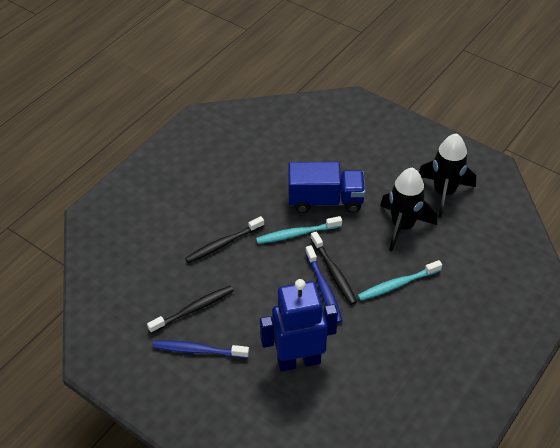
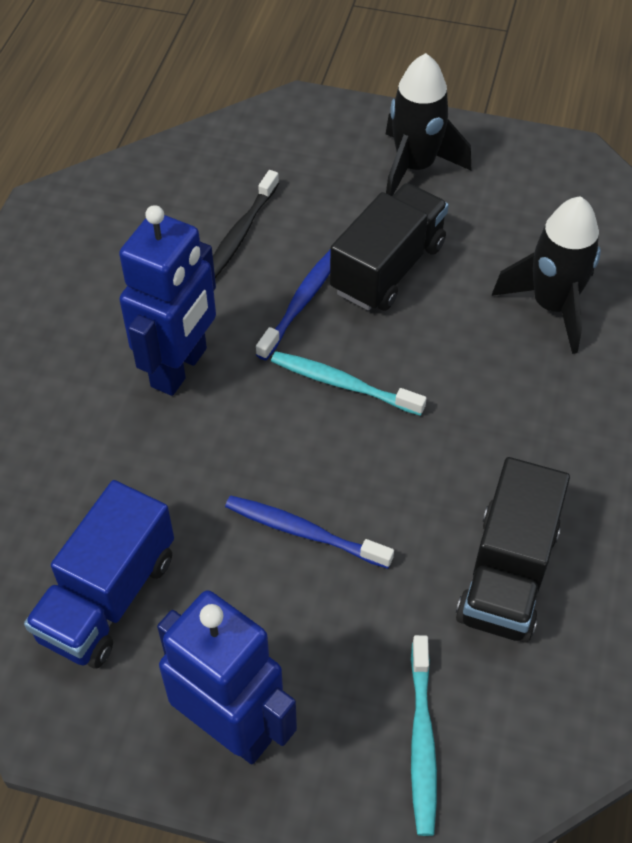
black toothbrush: 3 -> 1
black truck: 0 -> 2
blue robot: 1 -> 2

